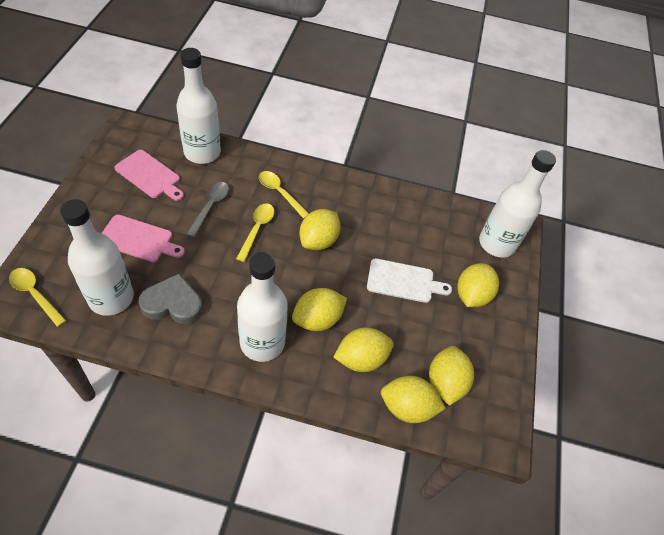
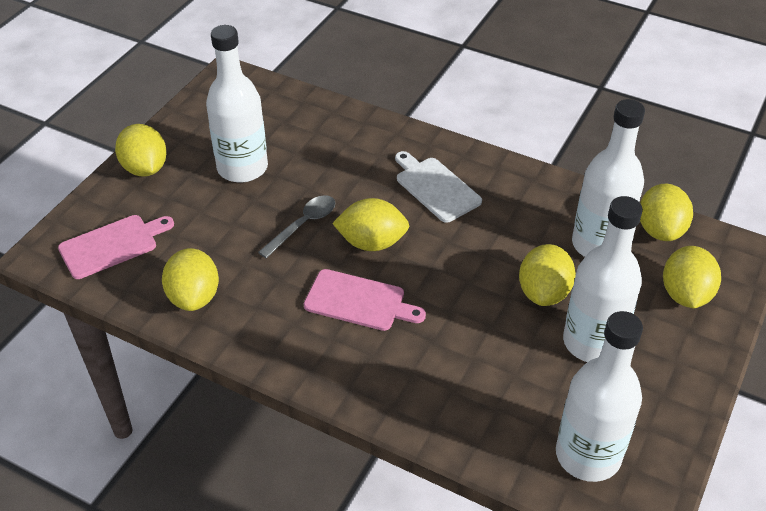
grey heart: 1 -> 0
yellow spoon: 3 -> 0

